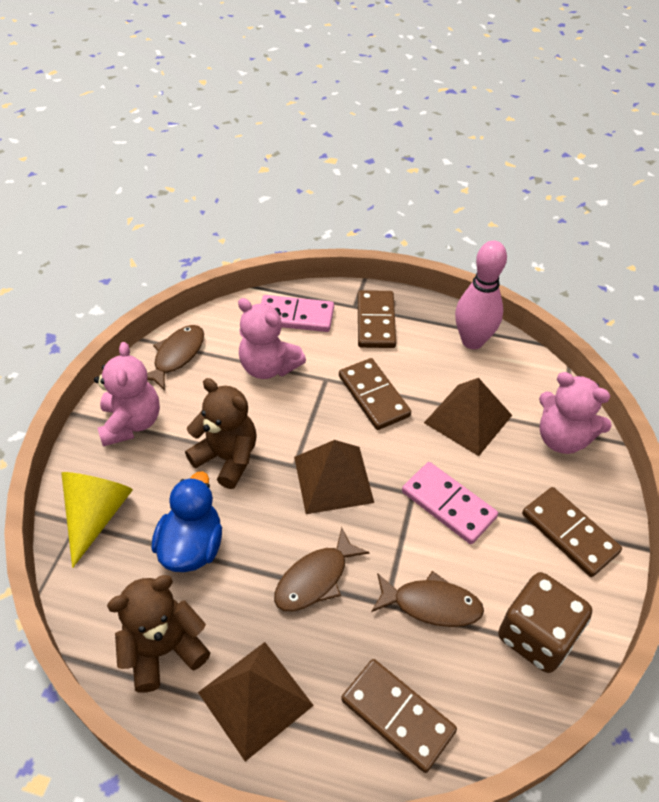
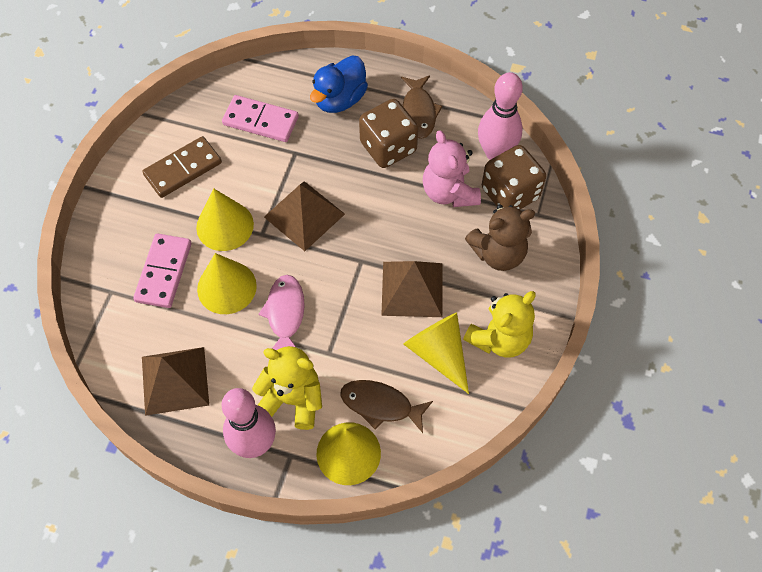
brown dice: 1 -> 2
brown domino: 4 -> 1
brown fish: 3 -> 2
brown teddy bear: 2 -> 1
pink bowling pin: 1 -> 2
pink fish: 0 -> 1
pink teddy bear: 3 -> 1
yellow cone: 1 -> 4
yellow teddy bear: 0 -> 2

